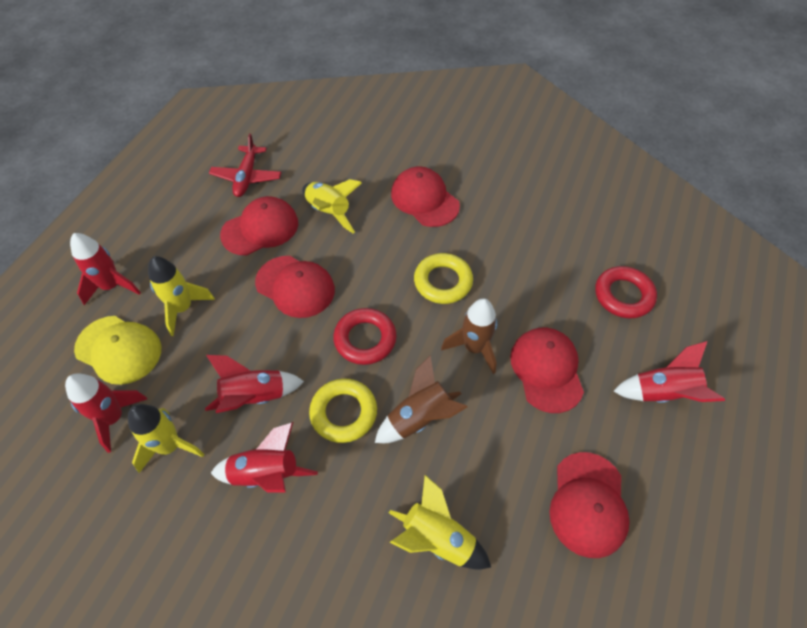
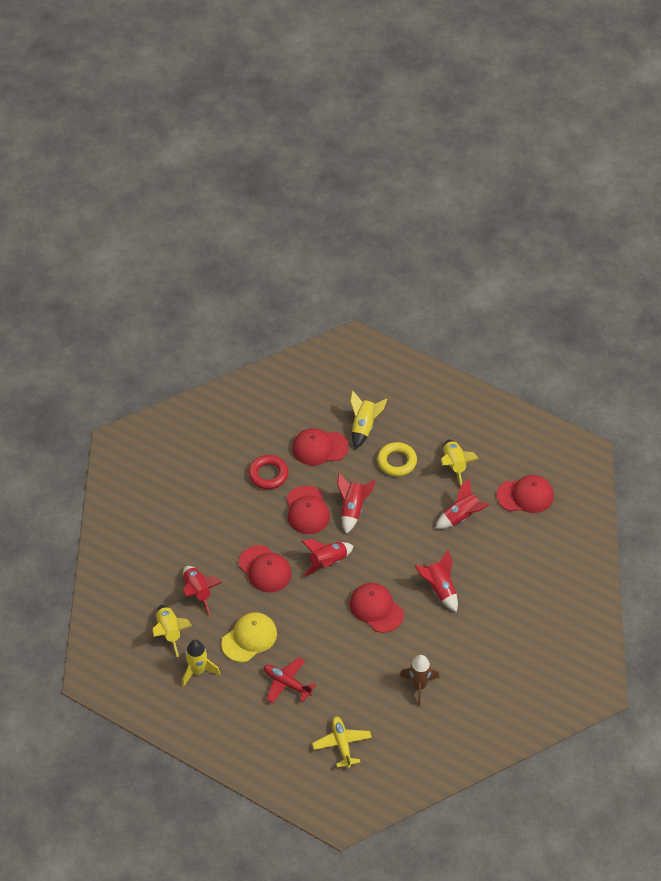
brown rocket: 2 -> 1
red ring: 2 -> 1
yellow plane: 0 -> 1
yellow ring: 2 -> 1

